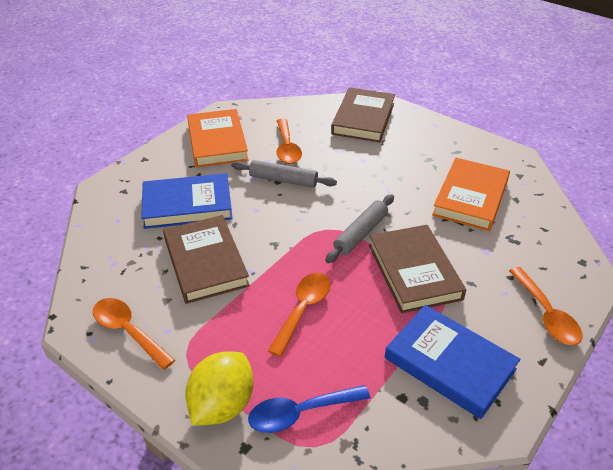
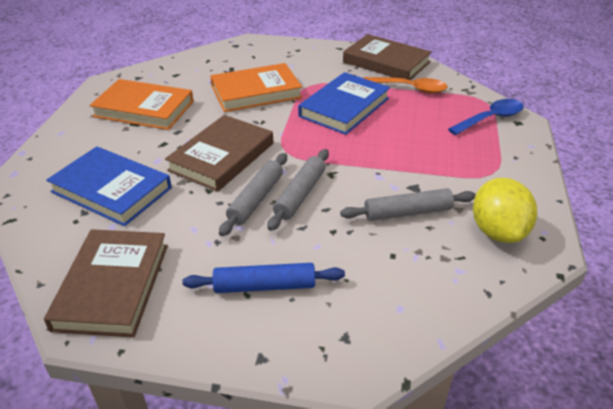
blue rolling pin: 0 -> 1
grey rolling pin: 2 -> 3
orange spoon: 4 -> 1

